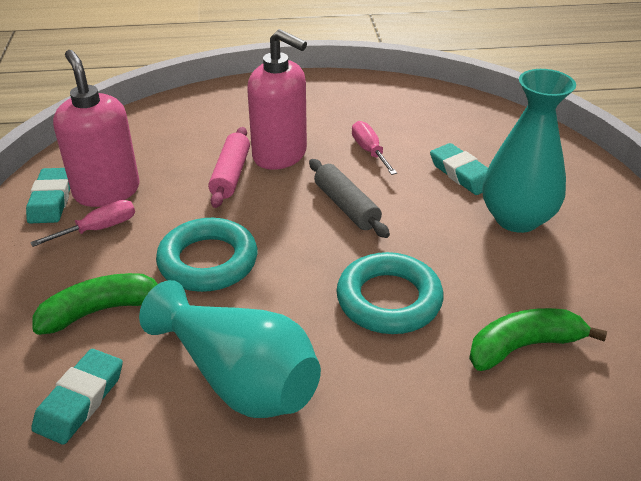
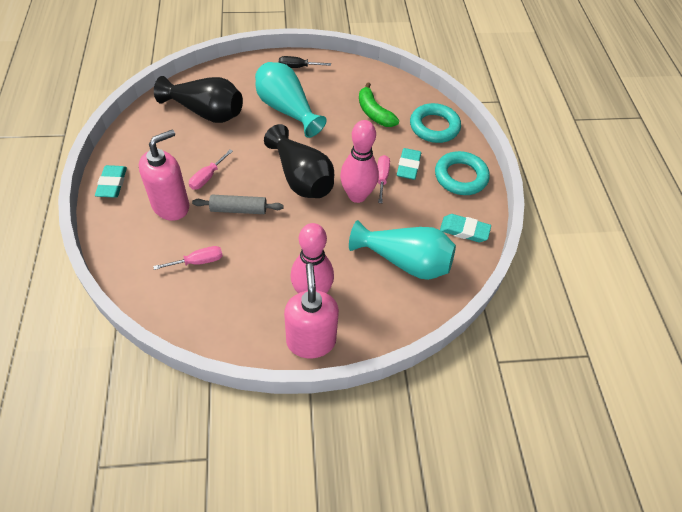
black screwdriver: 0 -> 1
black vase: 0 -> 2
green banana: 2 -> 1
pink bowling pin: 0 -> 2
pink rolling pin: 1 -> 0
pink screwdriver: 2 -> 3

